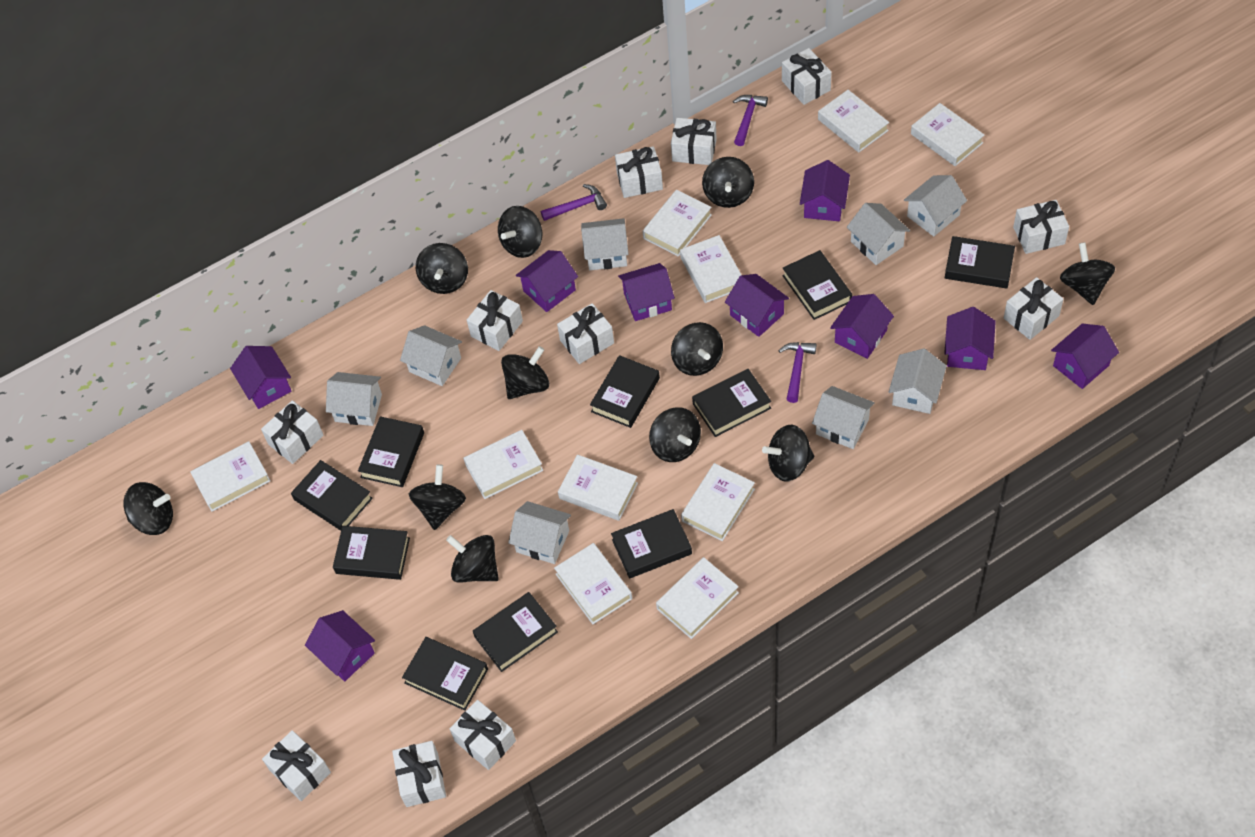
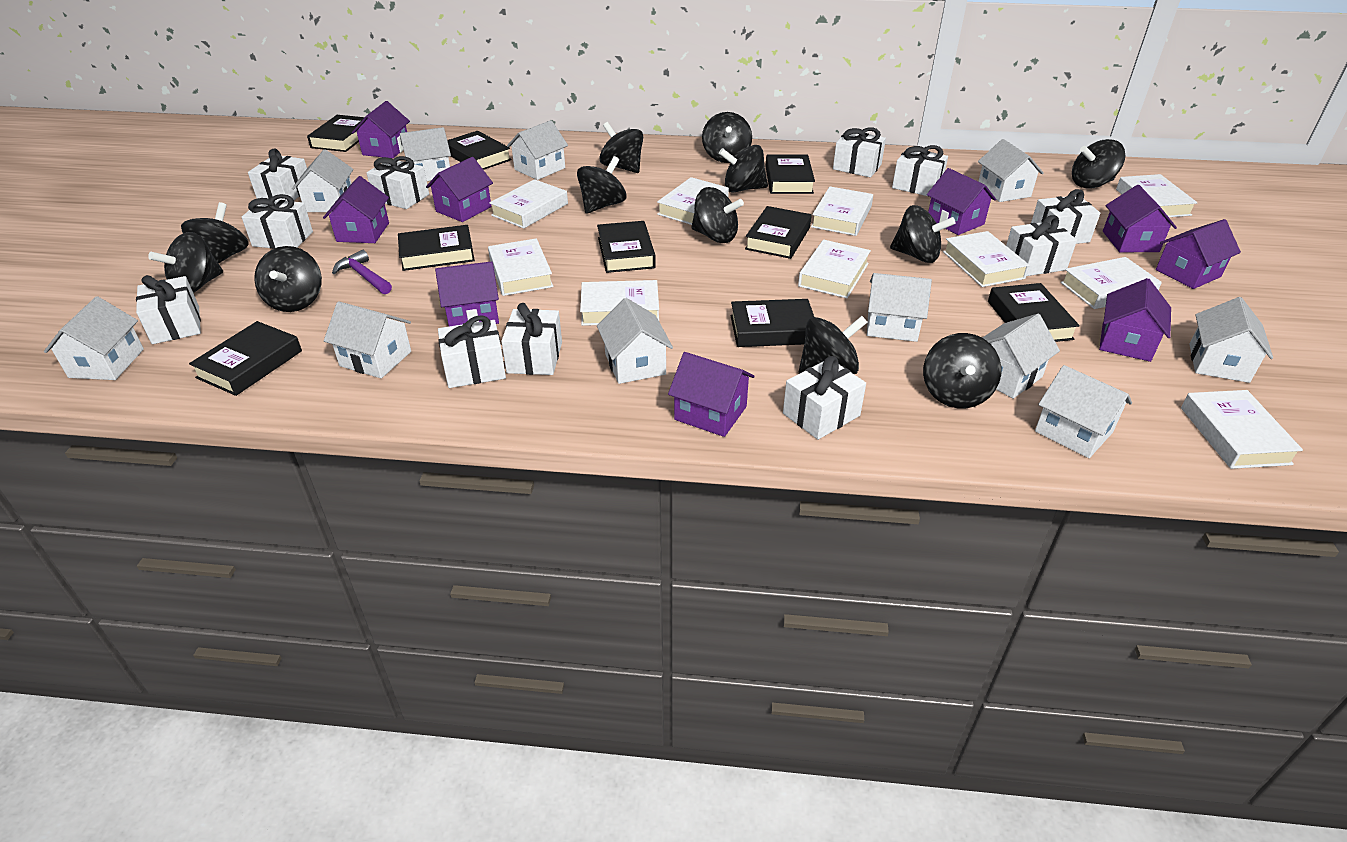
black book: 10 -> 9
black spinning top: 11 -> 12
purple hammer: 3 -> 1
white house: 8 -> 11

